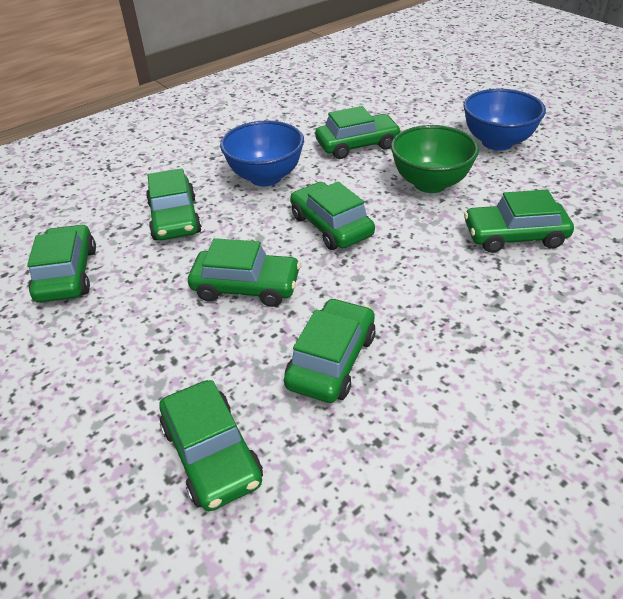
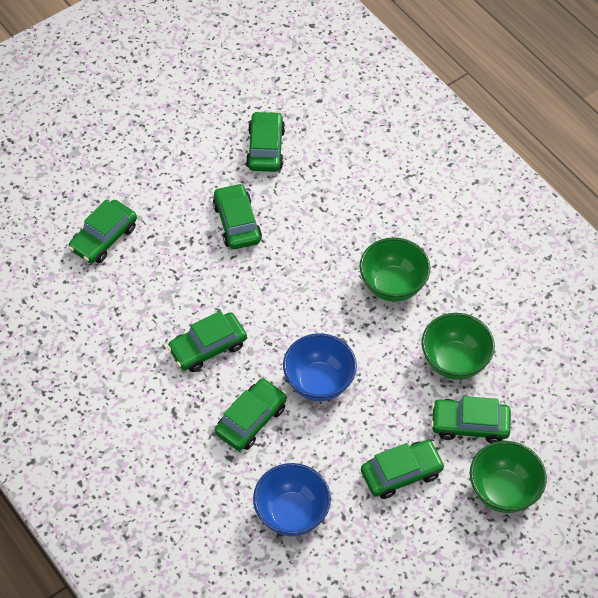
green bowl: 1 -> 3
green car: 8 -> 7

